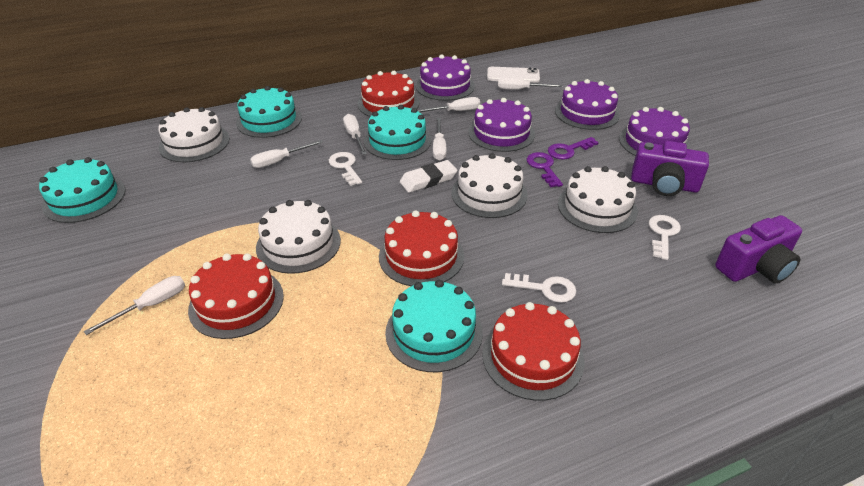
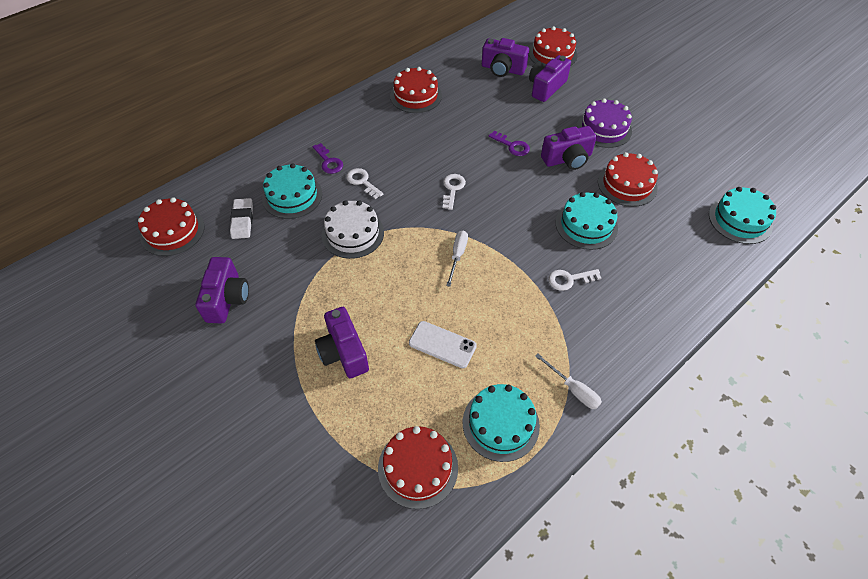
purple cake: 4 -> 1
purple camera: 2 -> 5
red cake: 4 -> 5
white cake: 4 -> 1
white screwdriver: 6 -> 2

